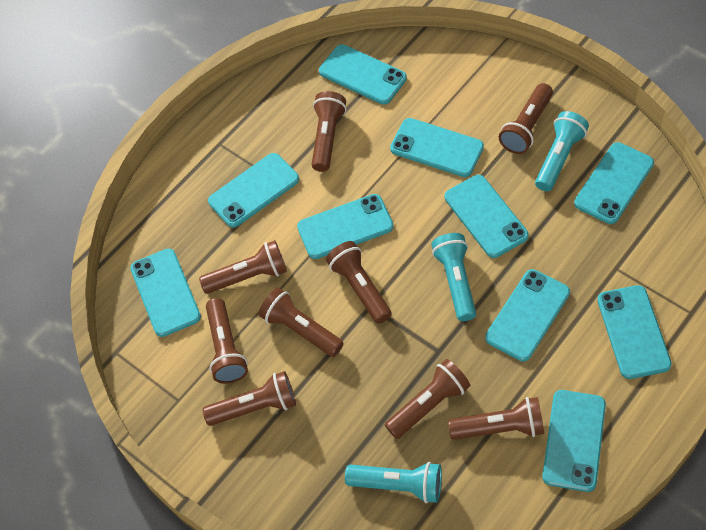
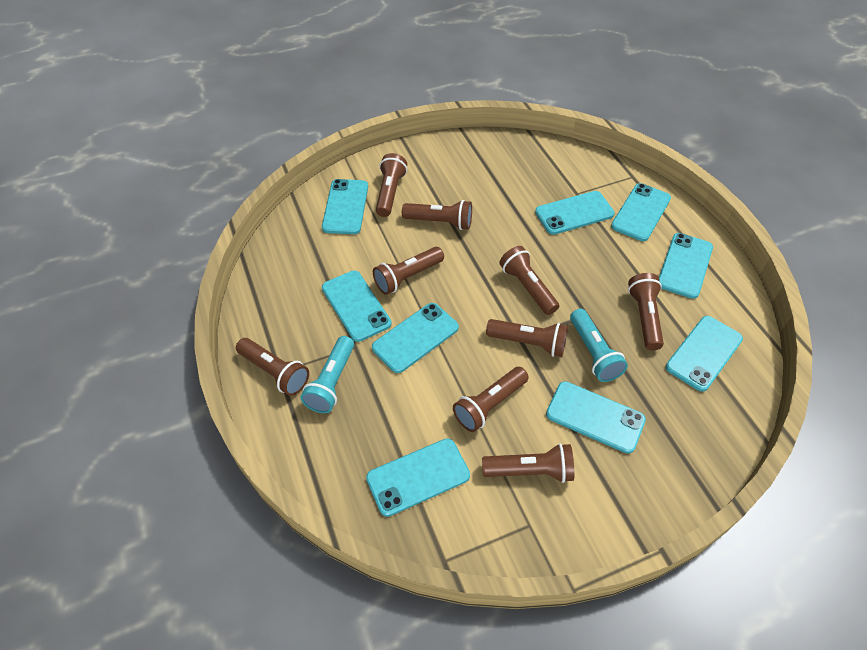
turquoise flashlight: 3 -> 2
turquoise phone: 10 -> 9

